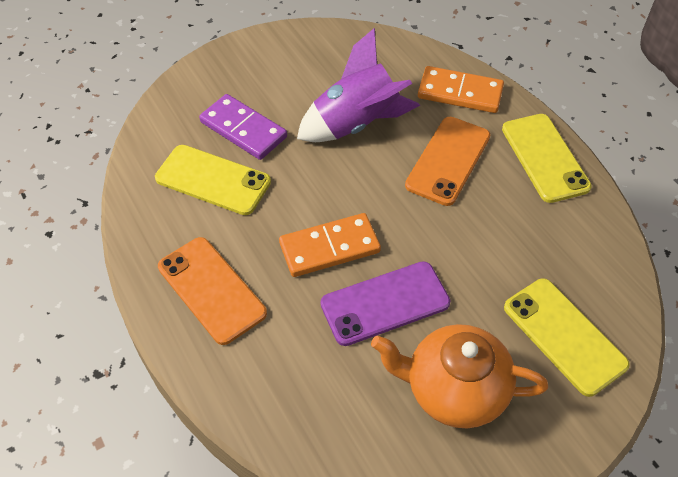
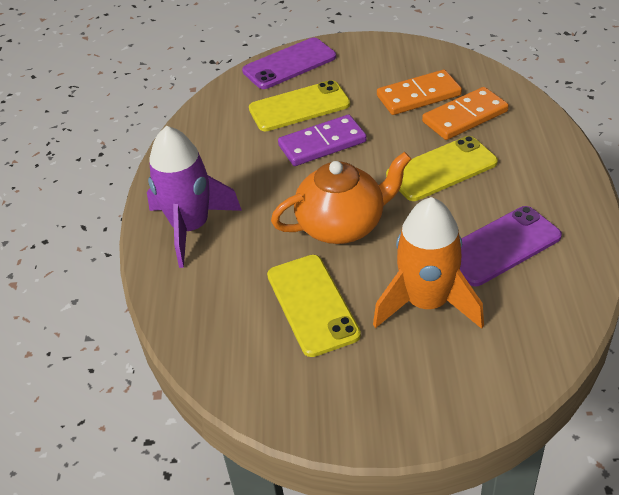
orange phone: 2 -> 0
orange rocket: 0 -> 1
purple phone: 1 -> 2

